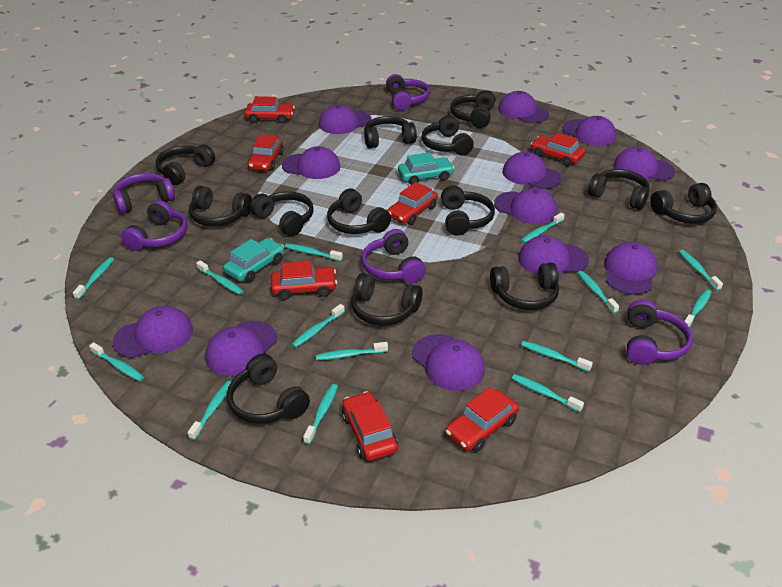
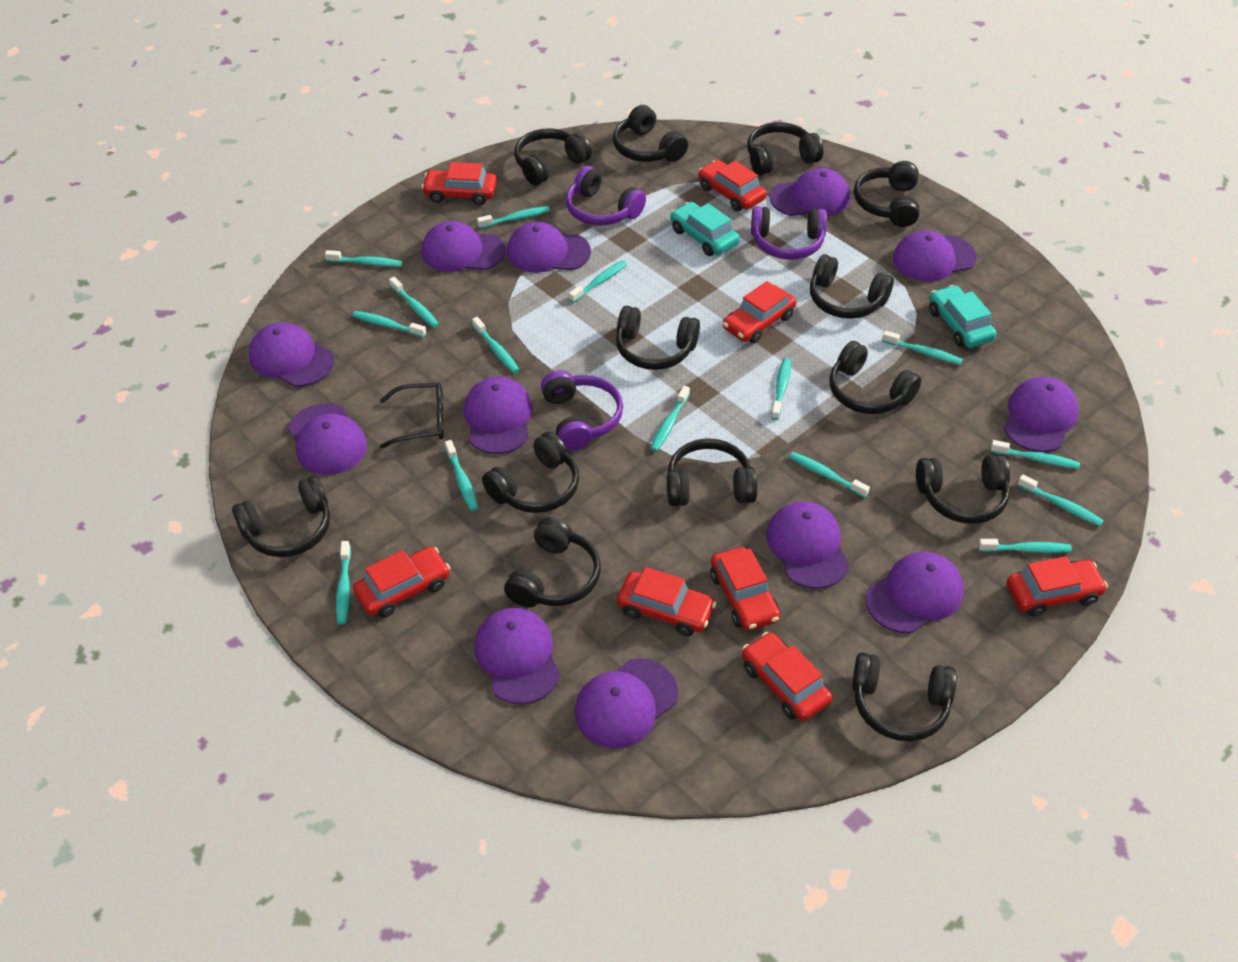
black glasses: 0 -> 1
purple headphones: 5 -> 3
red car: 7 -> 8
turquoise toothbrush: 14 -> 15

